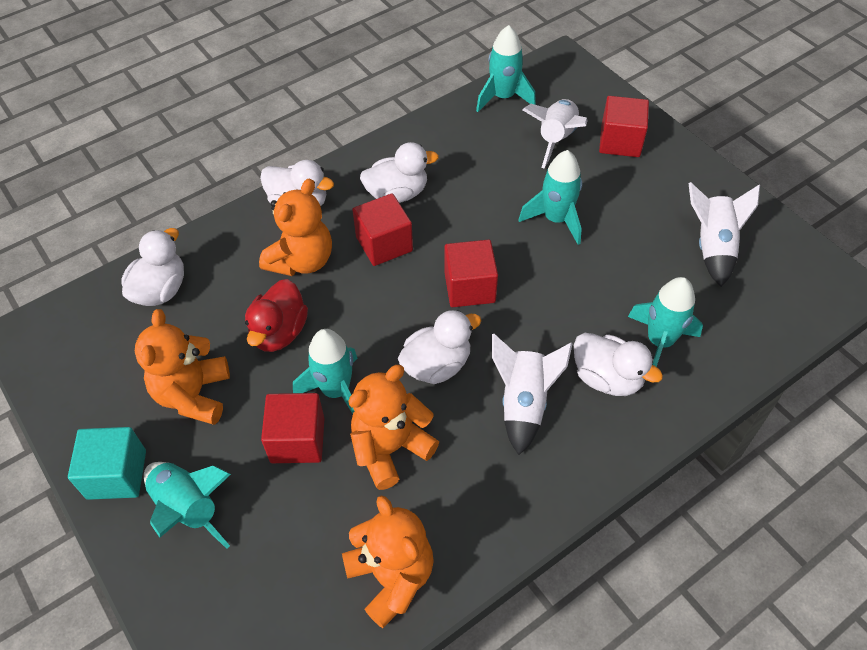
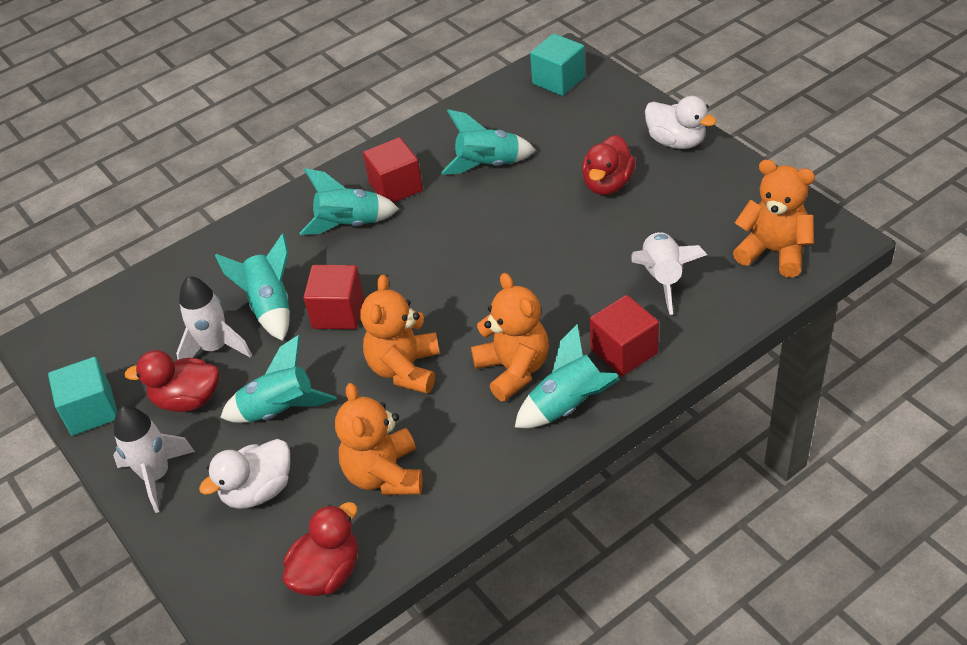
red cube: 4 -> 3
red duck: 1 -> 3
turquoise cube: 1 -> 2
white duck: 5 -> 2

